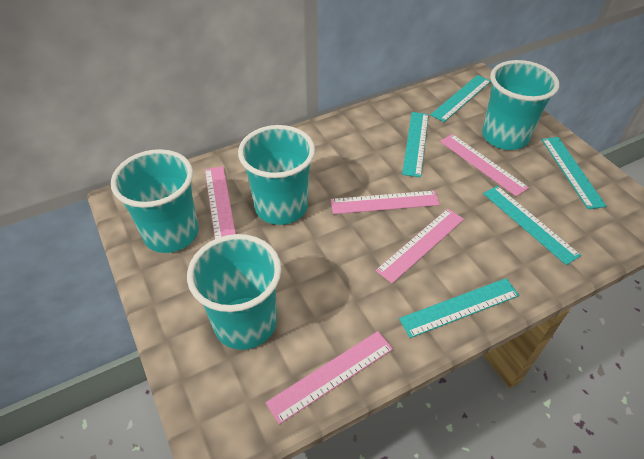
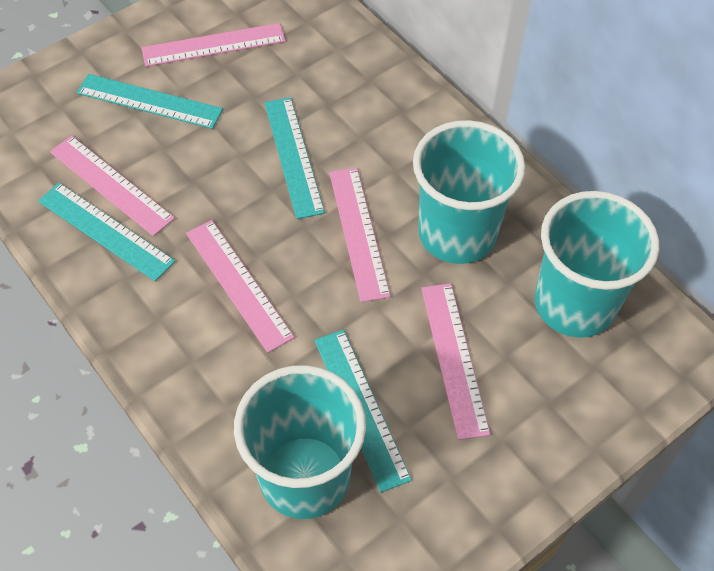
turquoise cup: 4 -> 3
turquoise ruler: 5 -> 4

